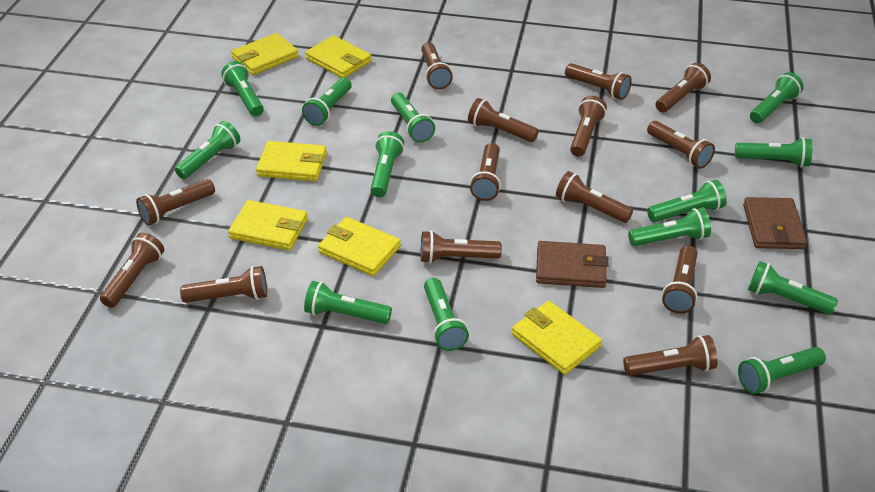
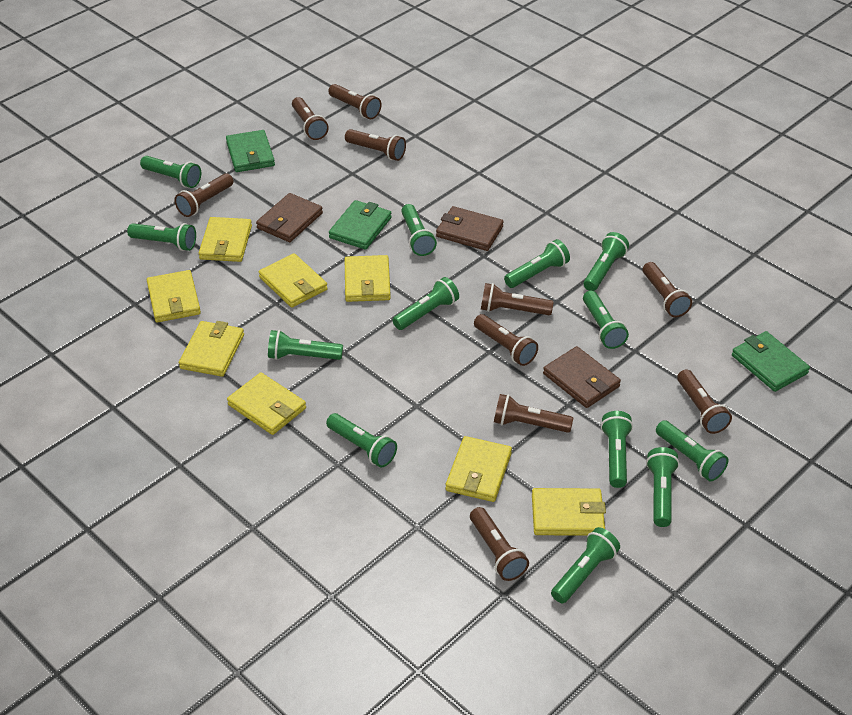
brown flashlight: 14 -> 10
brown wallet: 2 -> 3
green wallet: 0 -> 3
yellow wallet: 6 -> 8

